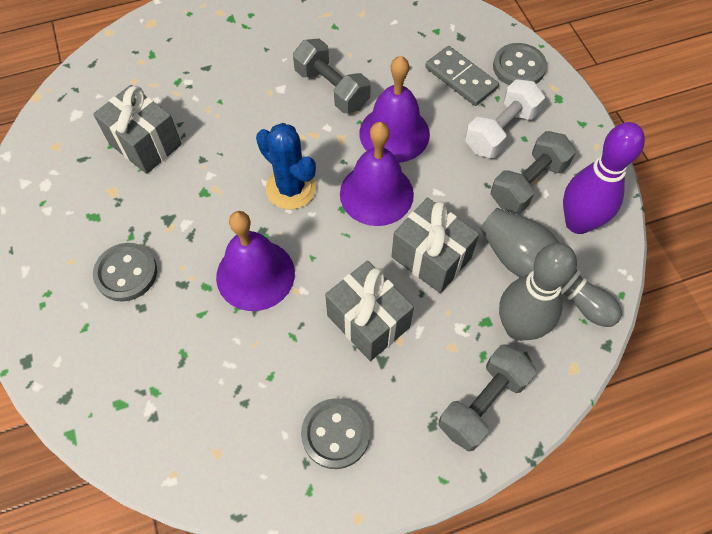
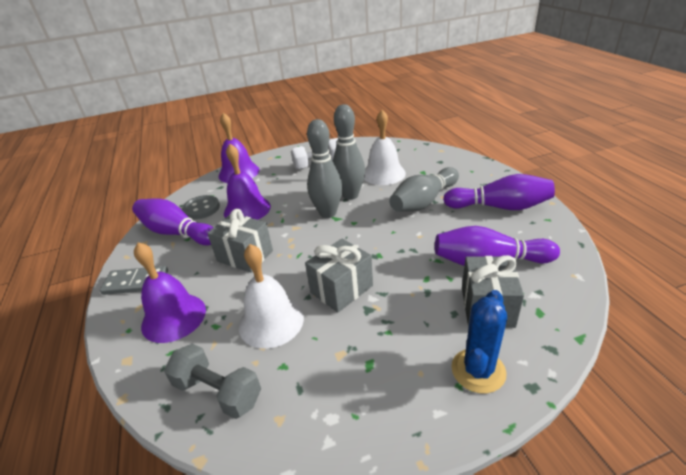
grey bowling pin: 2 -> 3
grey button: 3 -> 1
grey dumbbell: 3 -> 1
purple bowling pin: 1 -> 3
white bell: 0 -> 2

